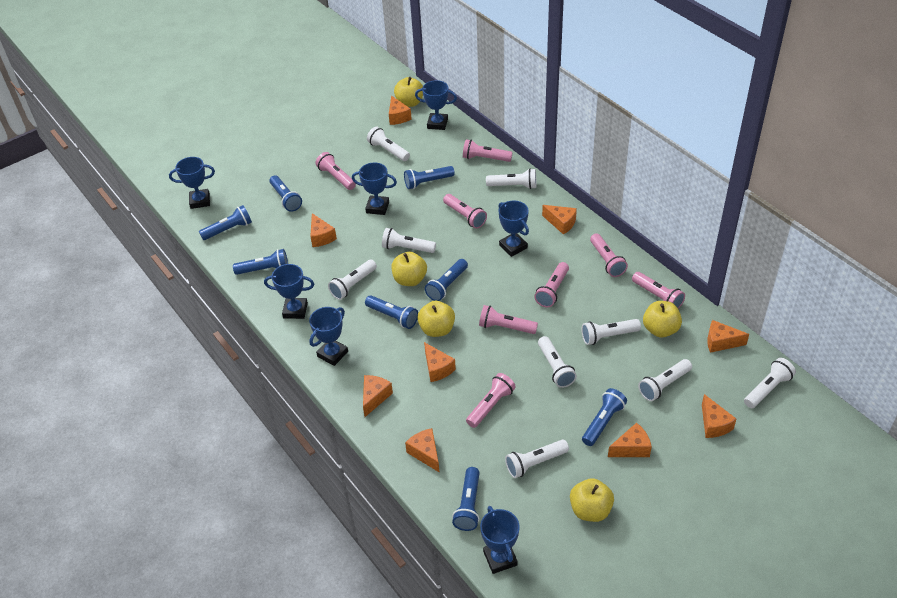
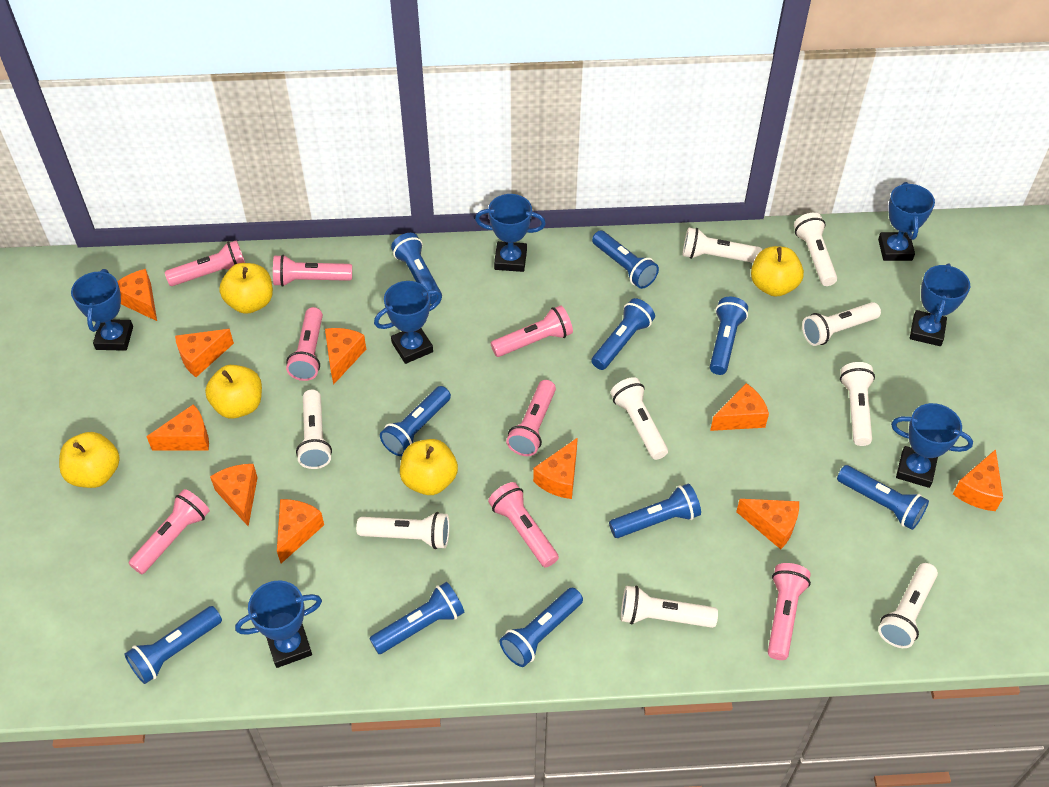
blue flashlight: 8 -> 10
orange cheese: 9 -> 10

